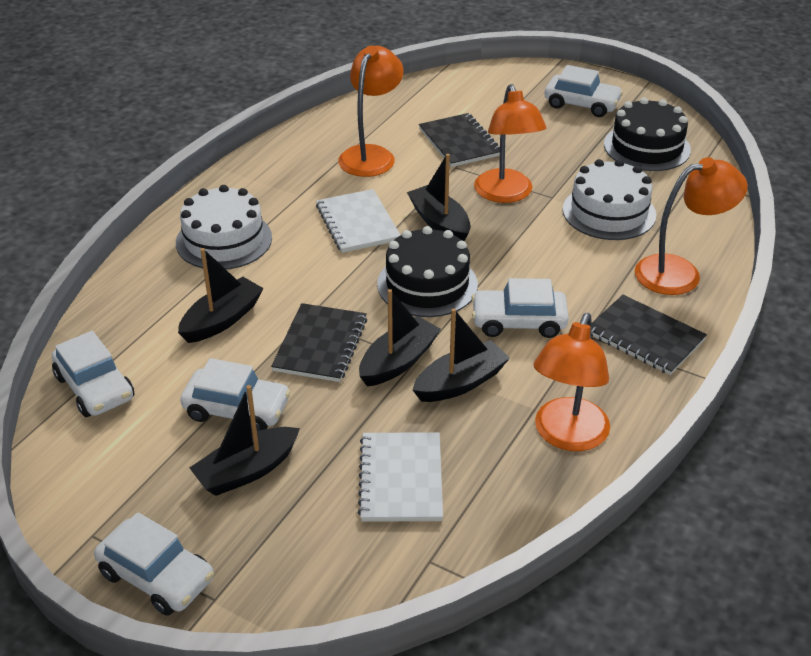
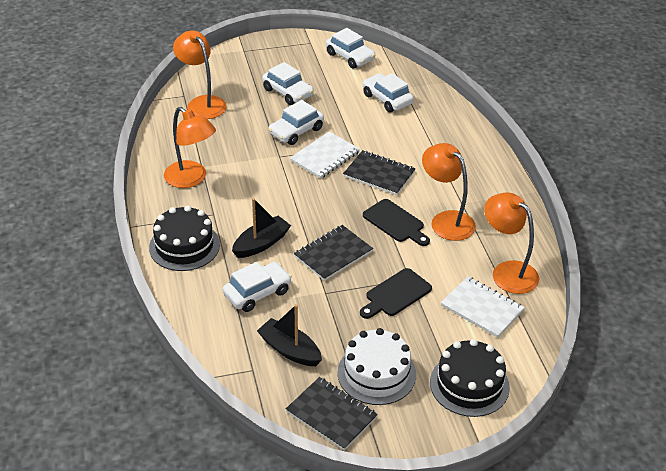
black boat: 5 -> 2
black cutting board: 0 -> 2
white cake: 2 -> 1

